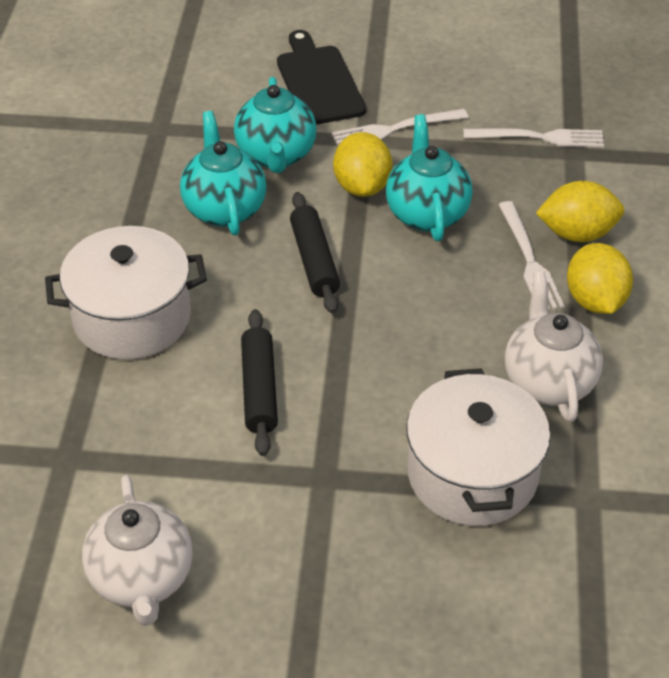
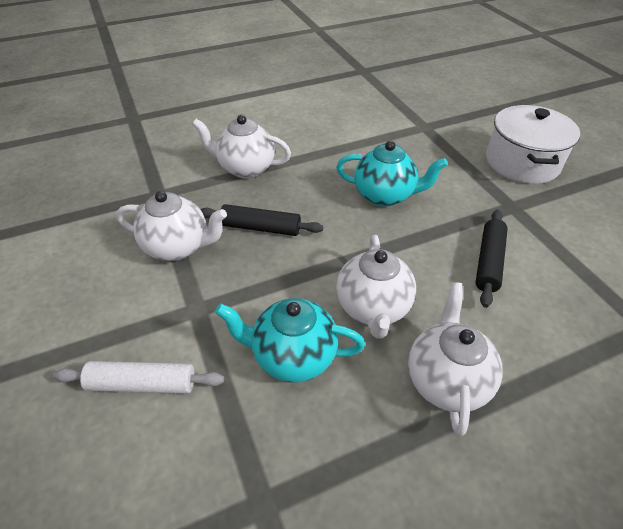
black cutting board: 1 -> 0
turquoise teapot: 3 -> 2
white fork: 3 -> 0
white pot: 2 -> 1
white rolling pin: 0 -> 1
white teapot: 2 -> 4
yellow lemon: 3 -> 0

